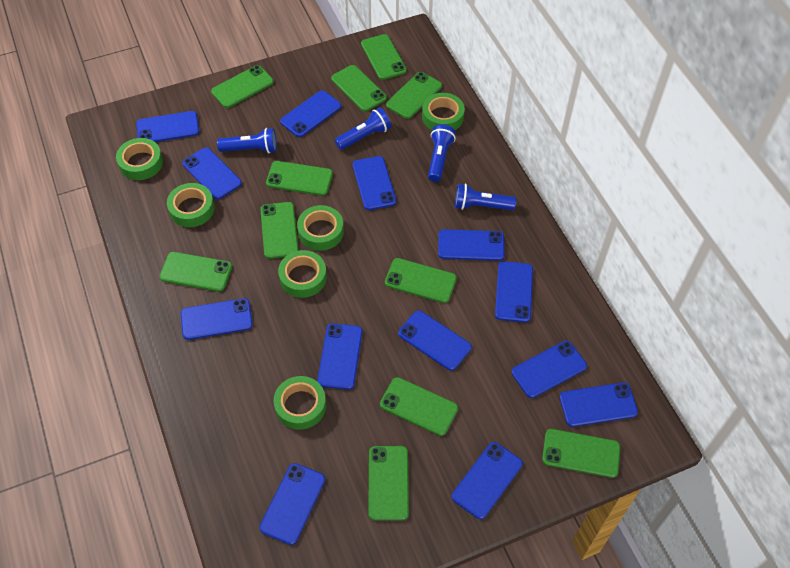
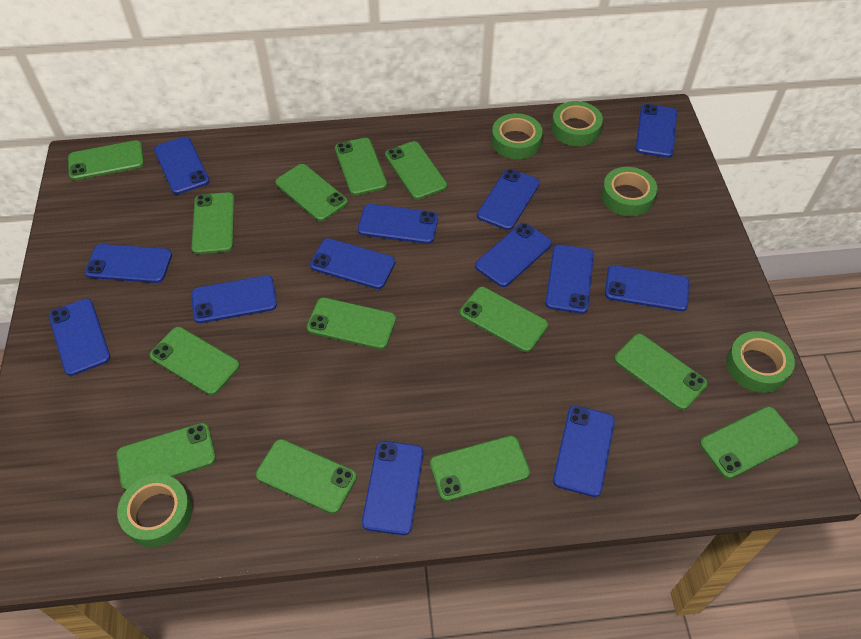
blue flashlight: 4 -> 0
green phone: 11 -> 13
green tape: 6 -> 5

